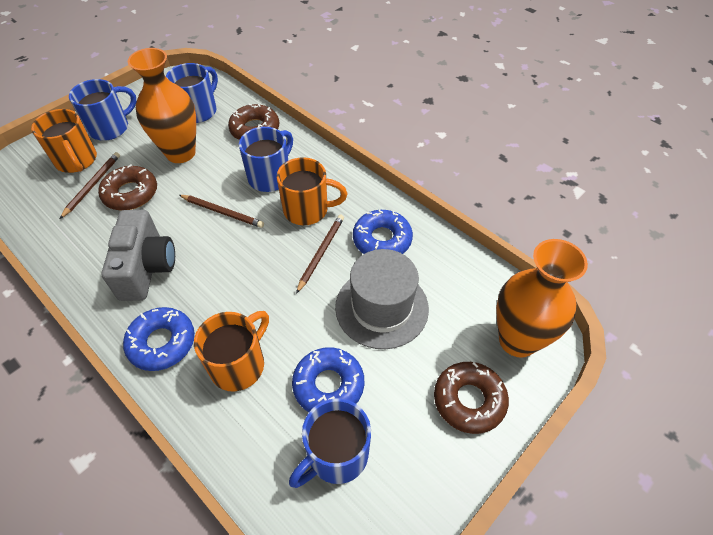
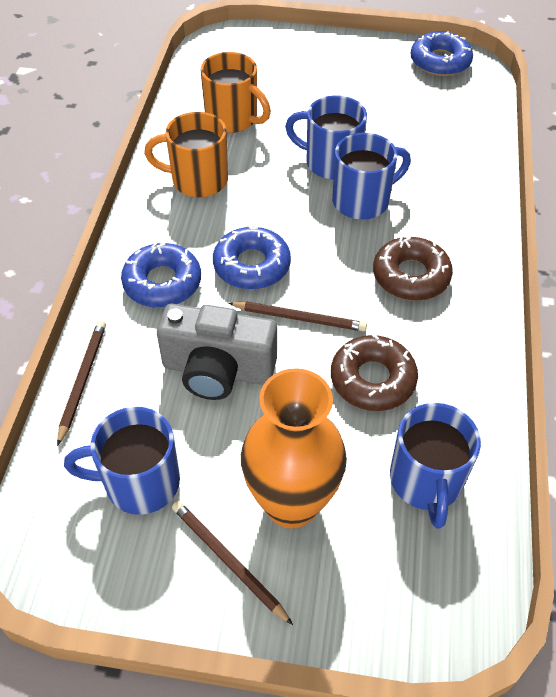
brown donut: 3 -> 2
grey hat: 1 -> 0
orange mug: 3 -> 2
orange vase: 2 -> 1

